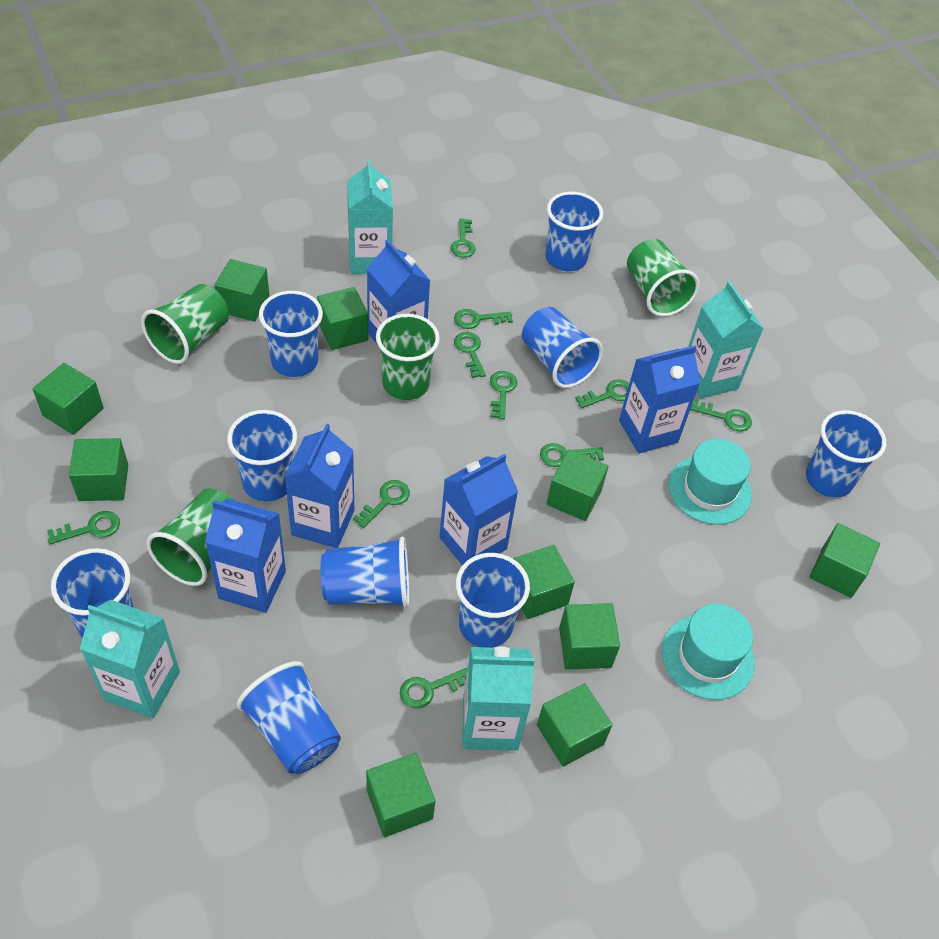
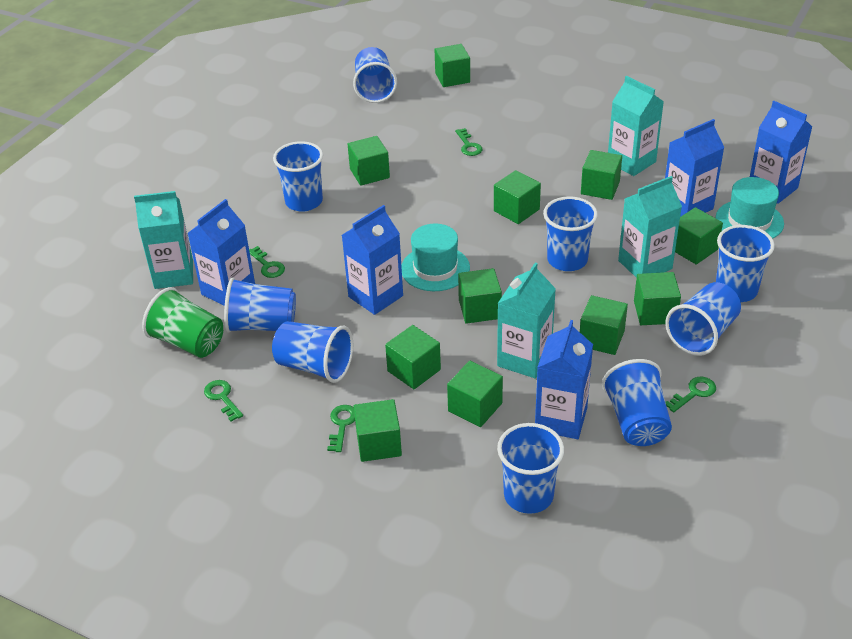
green cube: 10 -> 11
green cup: 4 -> 1
green key: 10 -> 5

